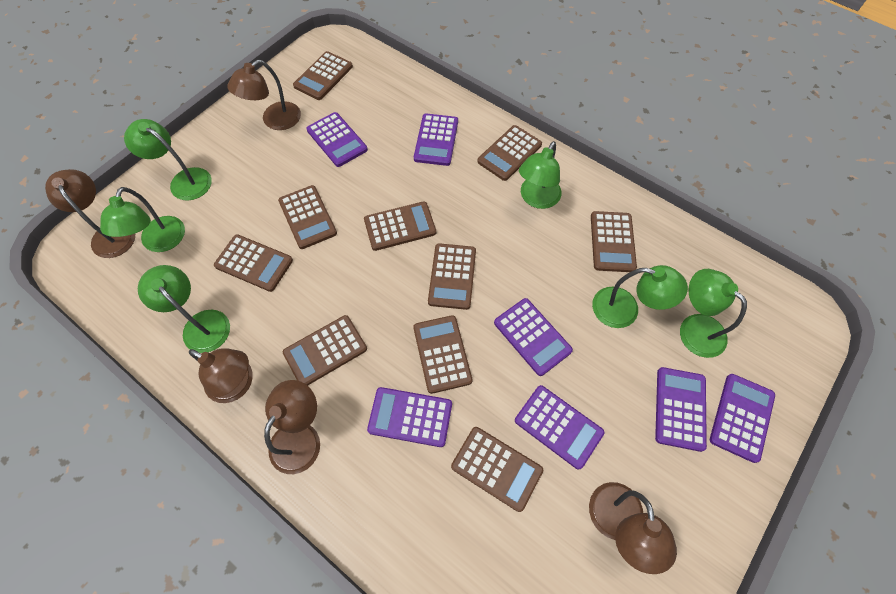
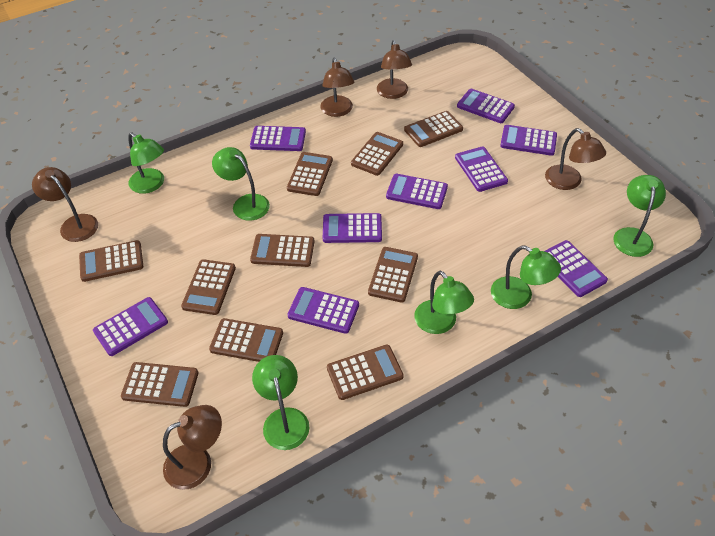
purple calculator: 7 -> 9

